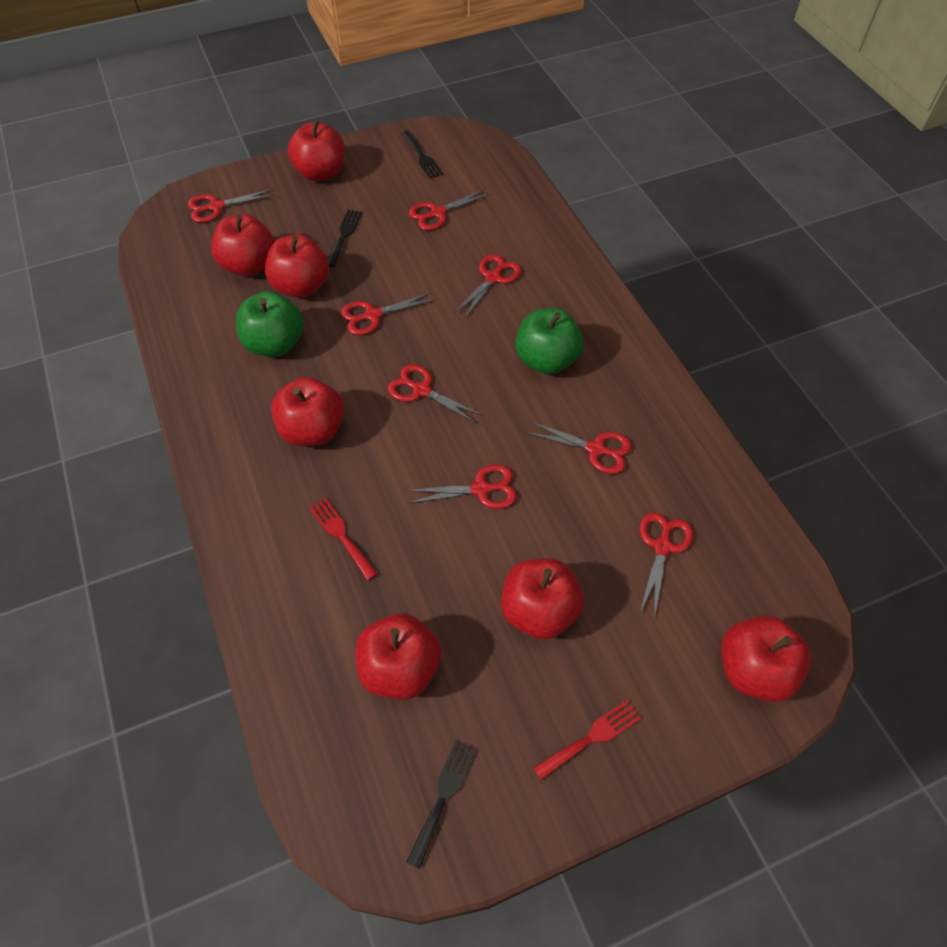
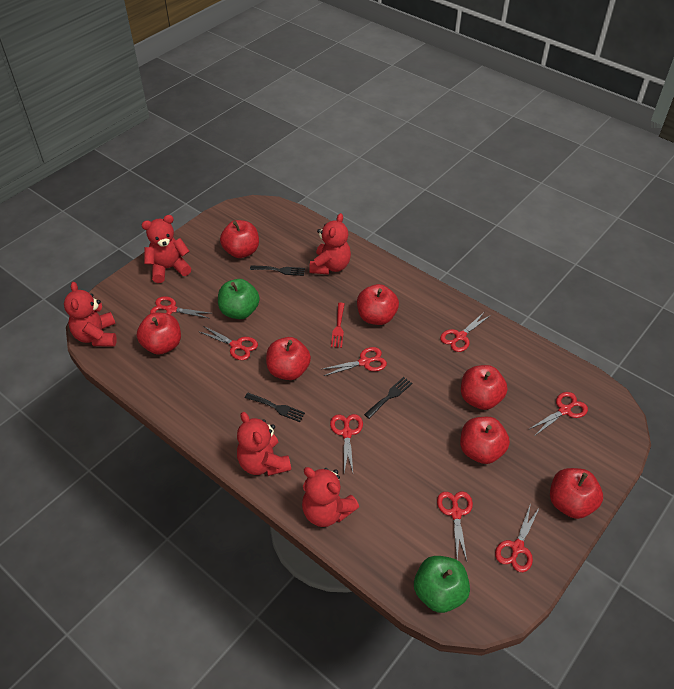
red fork: 2 -> 1
red teddy bear: 0 -> 5

